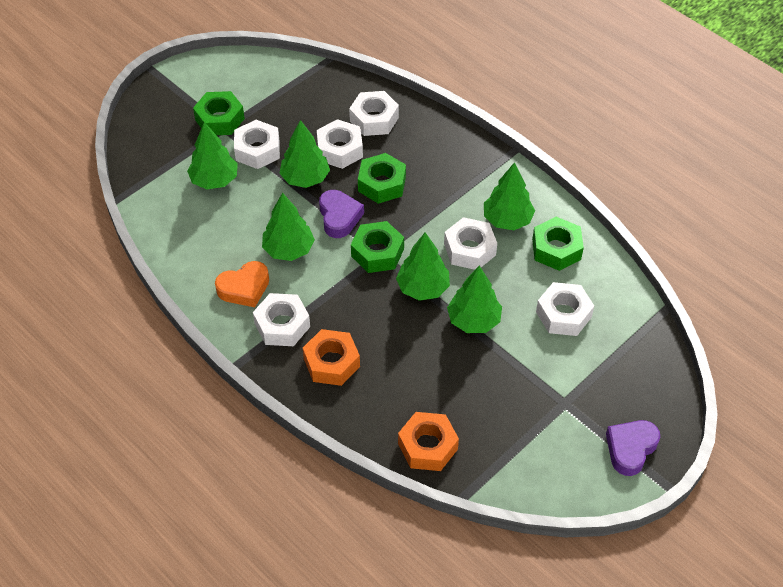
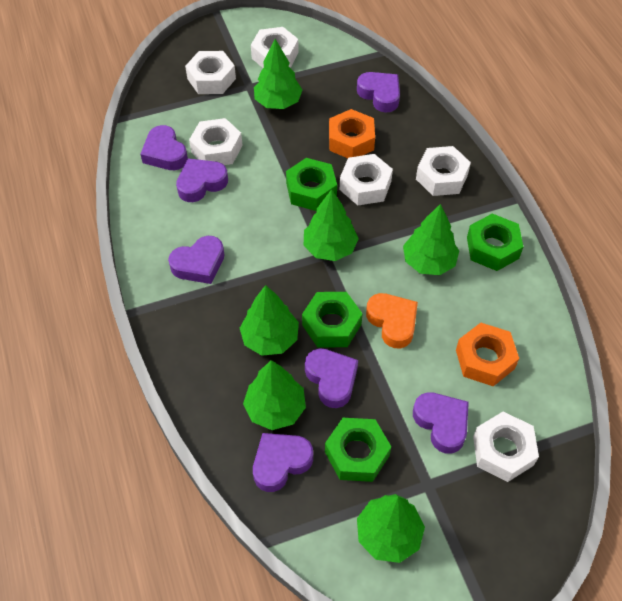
purple heart: 2 -> 7

